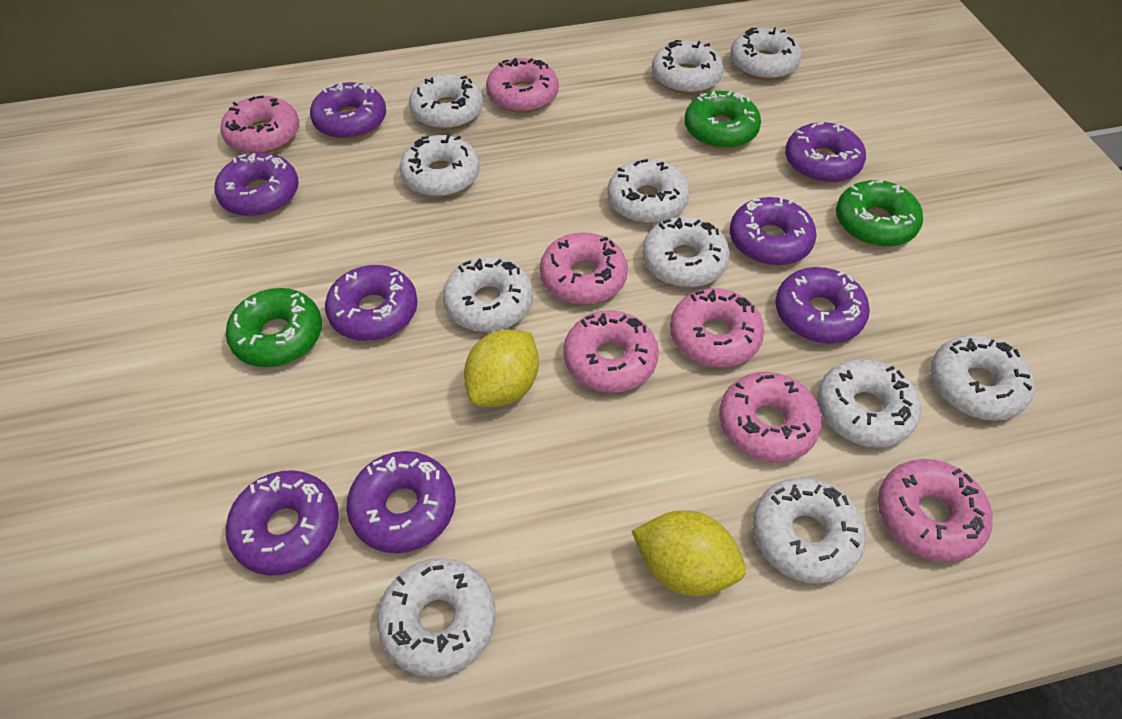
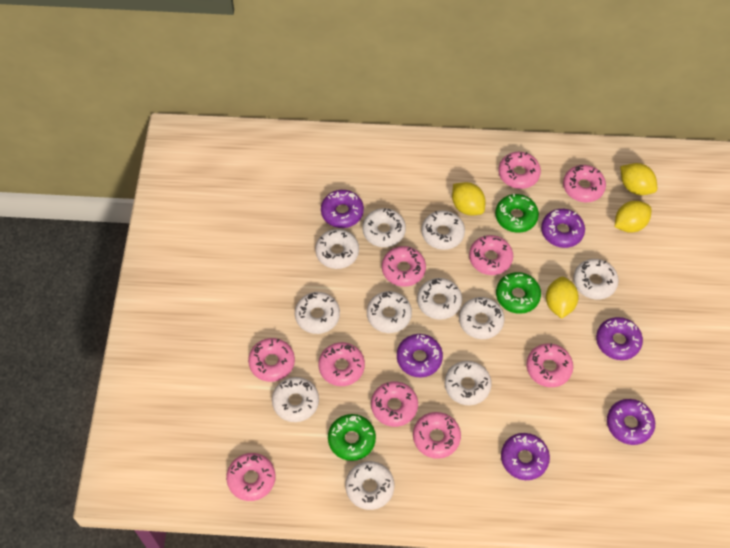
pink donut: 7 -> 10
purple donut: 8 -> 6
yellow lemon: 2 -> 4

